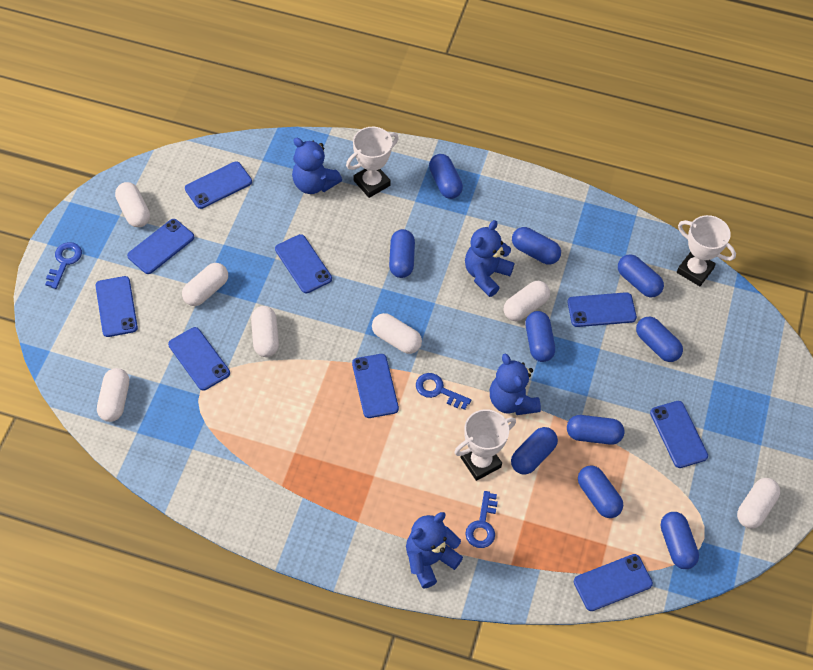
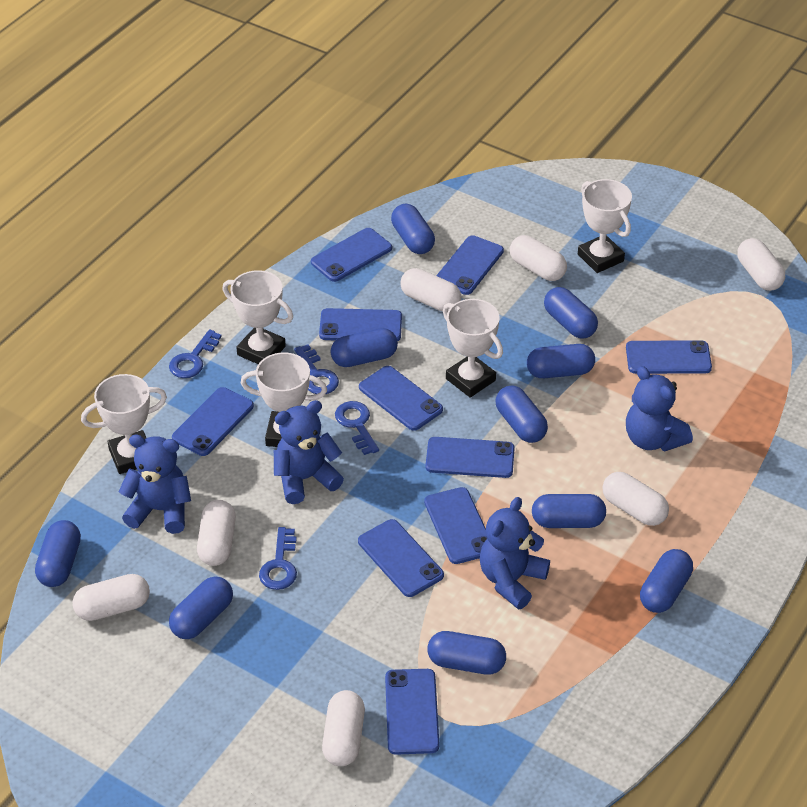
blue key: 3 -> 4
blue phone: 9 -> 10
white trophy: 3 -> 5

